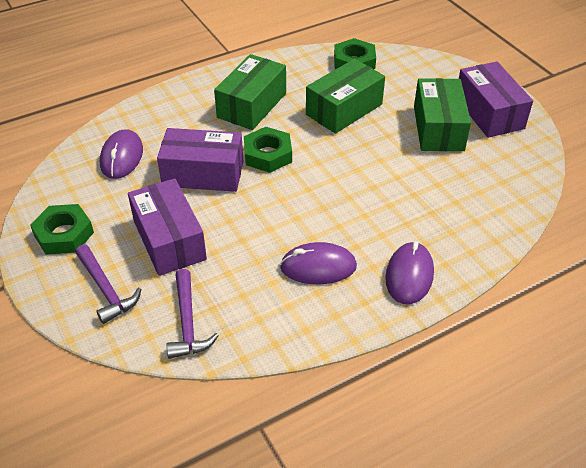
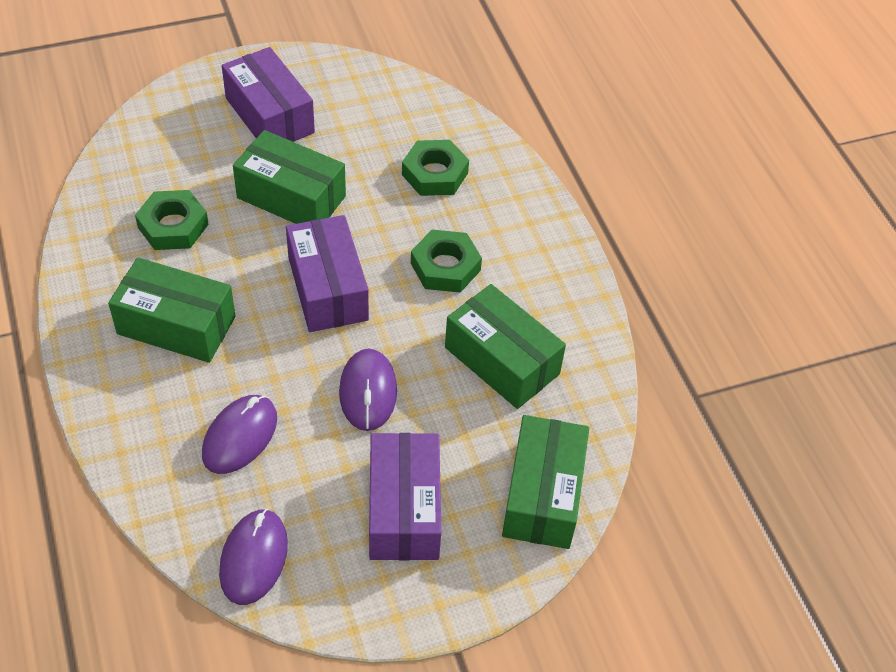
green box: 3 -> 4
purple hammer: 2 -> 0

